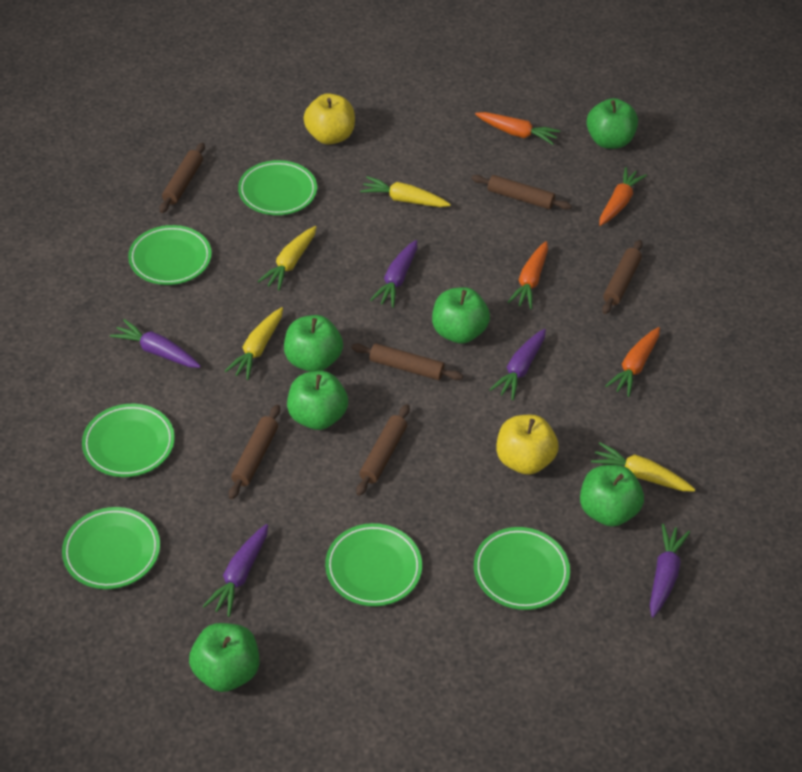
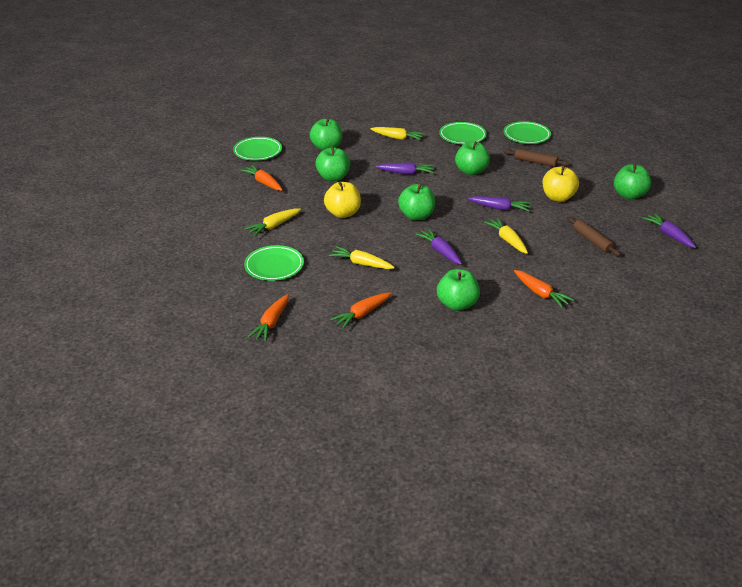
brown rolling pin: 6 -> 2
green plate: 6 -> 4
purple carrot: 5 -> 4

